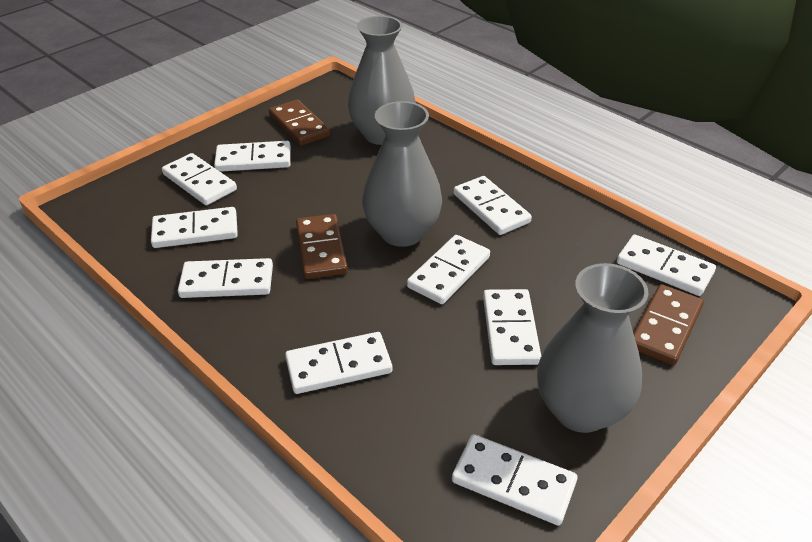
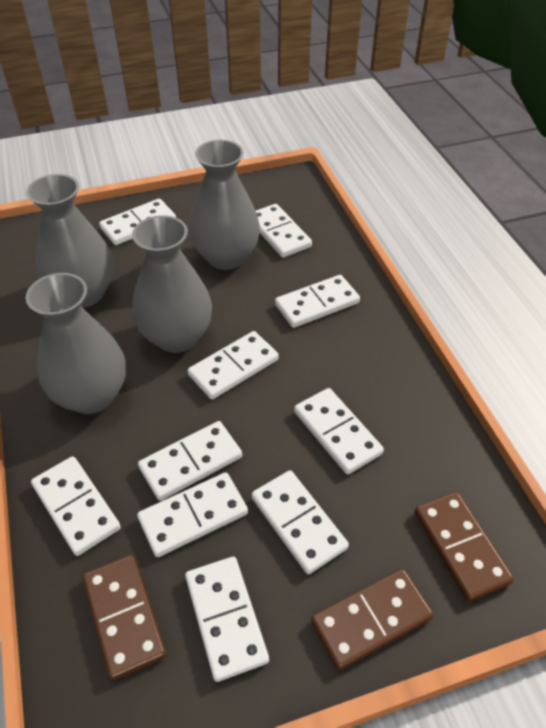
grey vase: 3 -> 4

